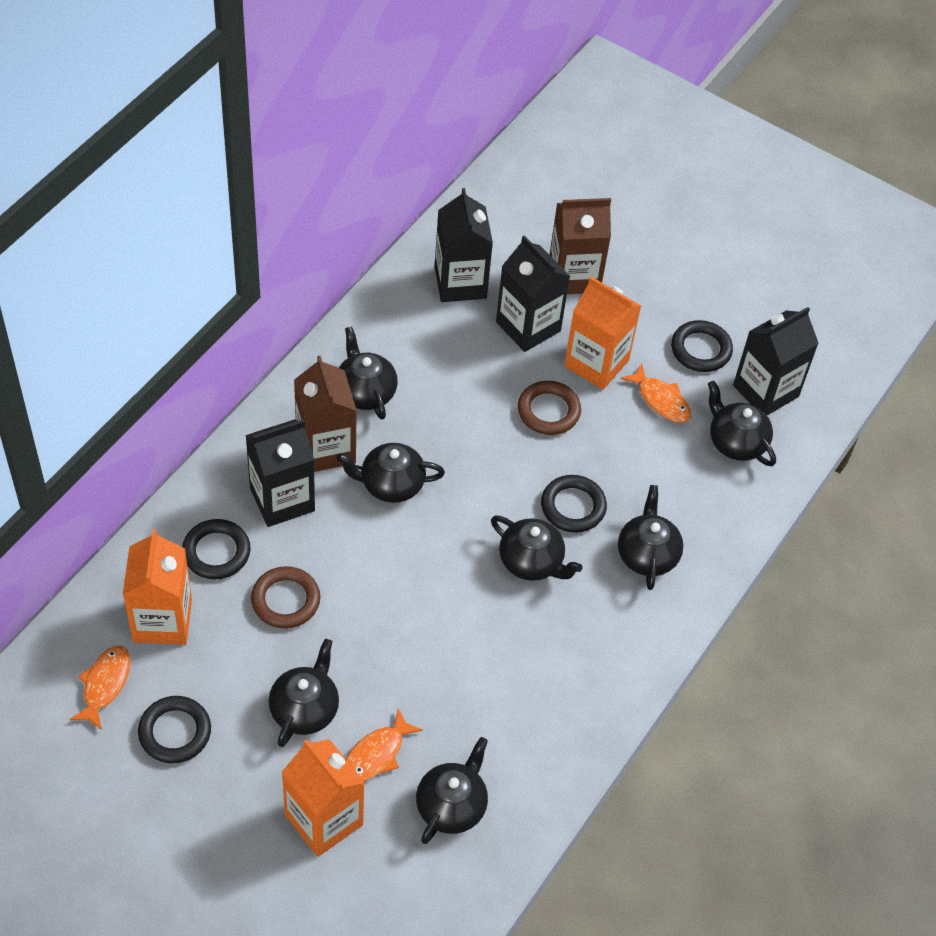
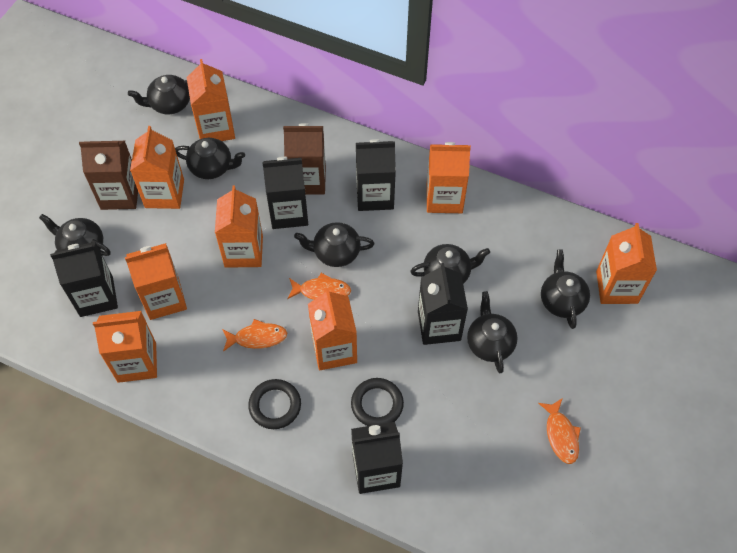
black carton: 4 -> 5
black ring: 4 -> 2
brown ring: 2 -> 0
orange carton: 3 -> 8

